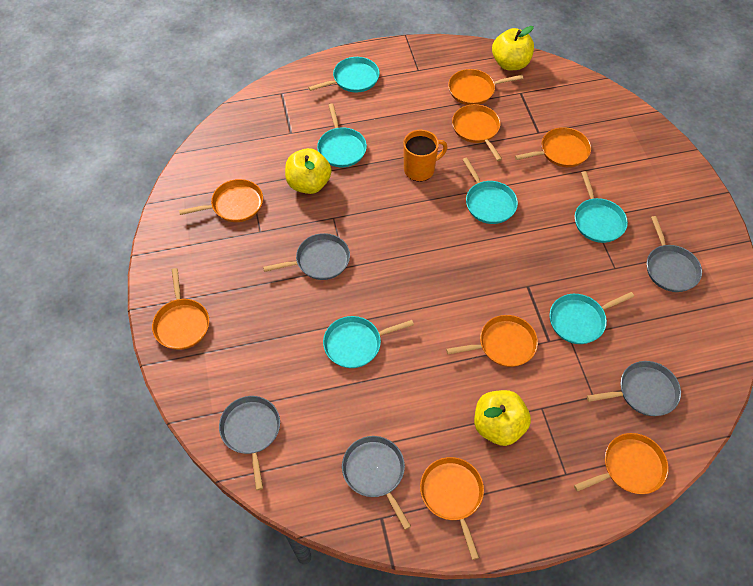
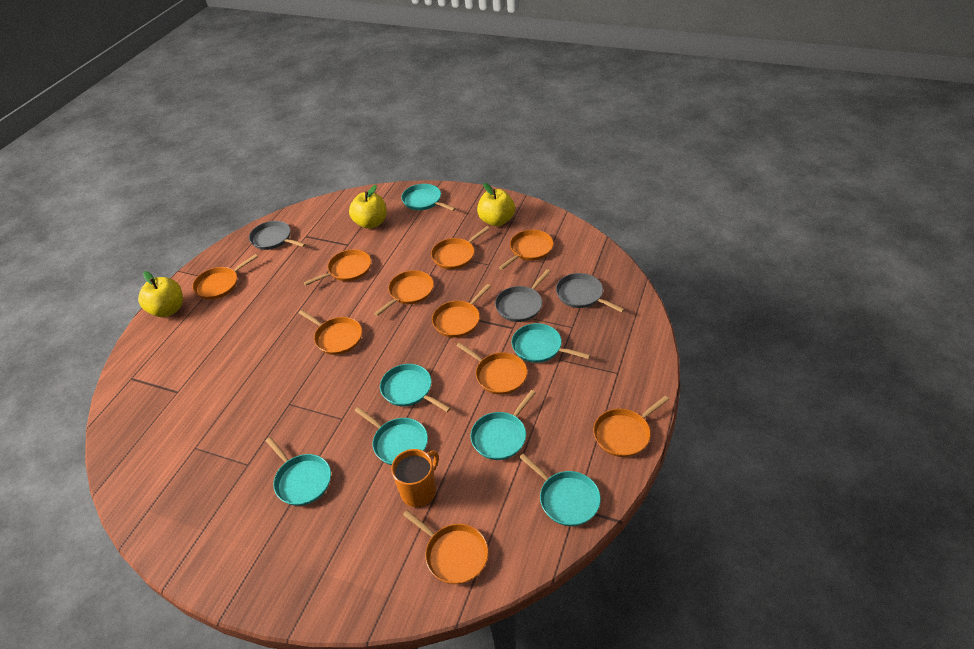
grey pan: 5 -> 3
orange pan: 8 -> 10
turquoise pan: 6 -> 7

